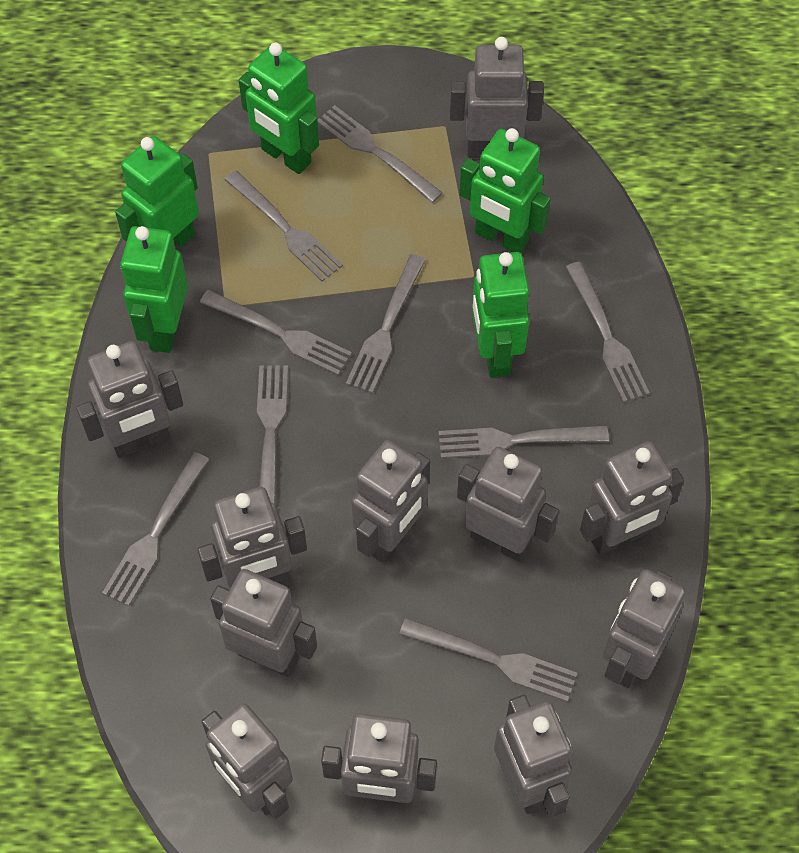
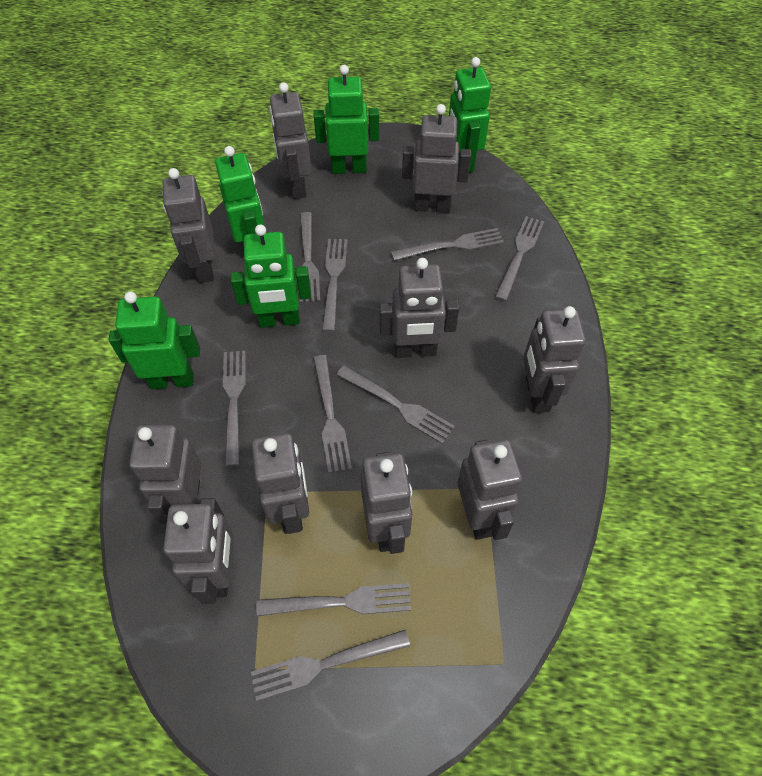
grey robot: 11 -> 10

